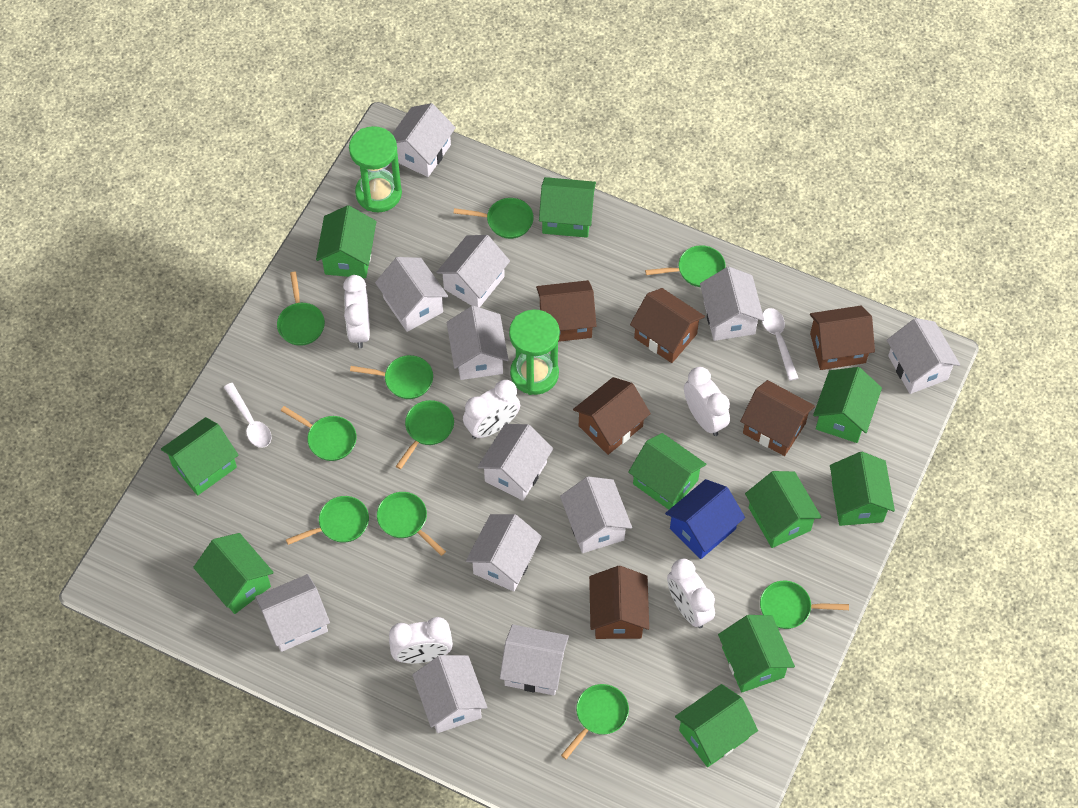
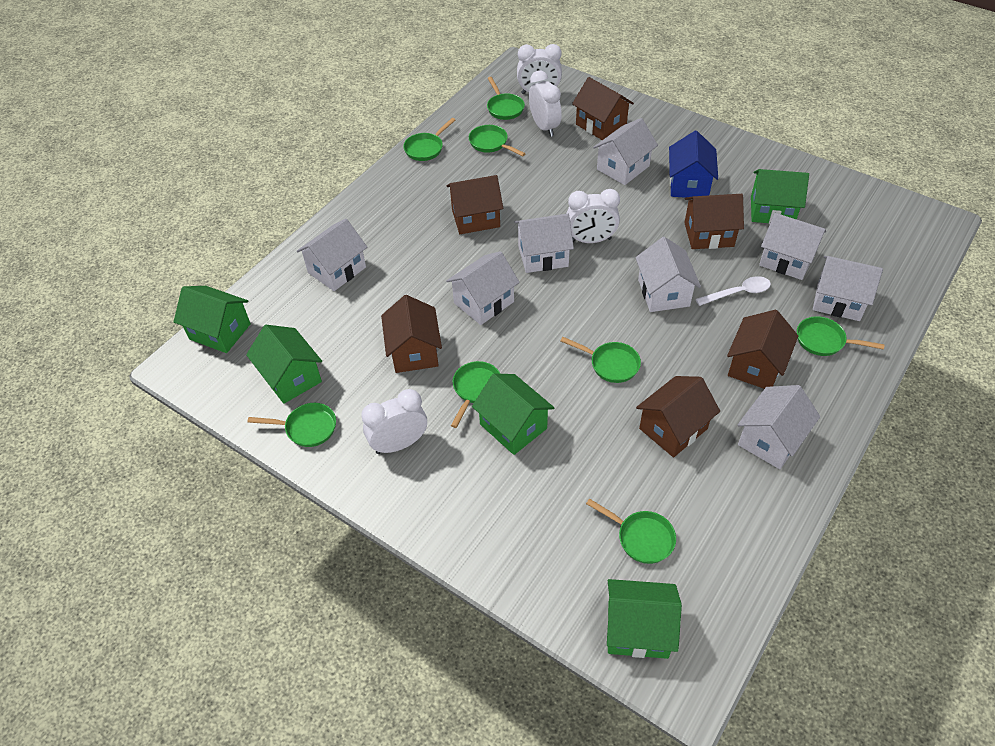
green hourglass: 2 -> 0
green house: 10 -> 5
green pan: 10 -> 8
white clock: 5 -> 4
white house: 12 -> 8
white spoon: 2 -> 1

